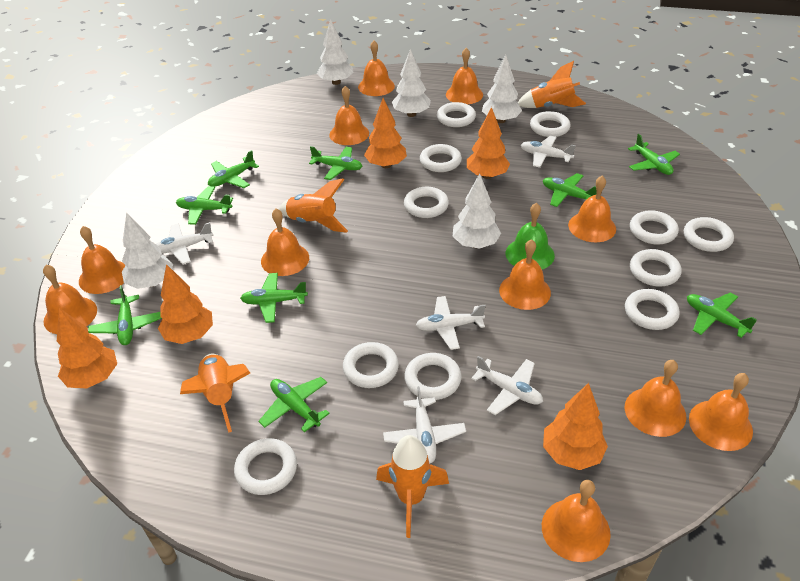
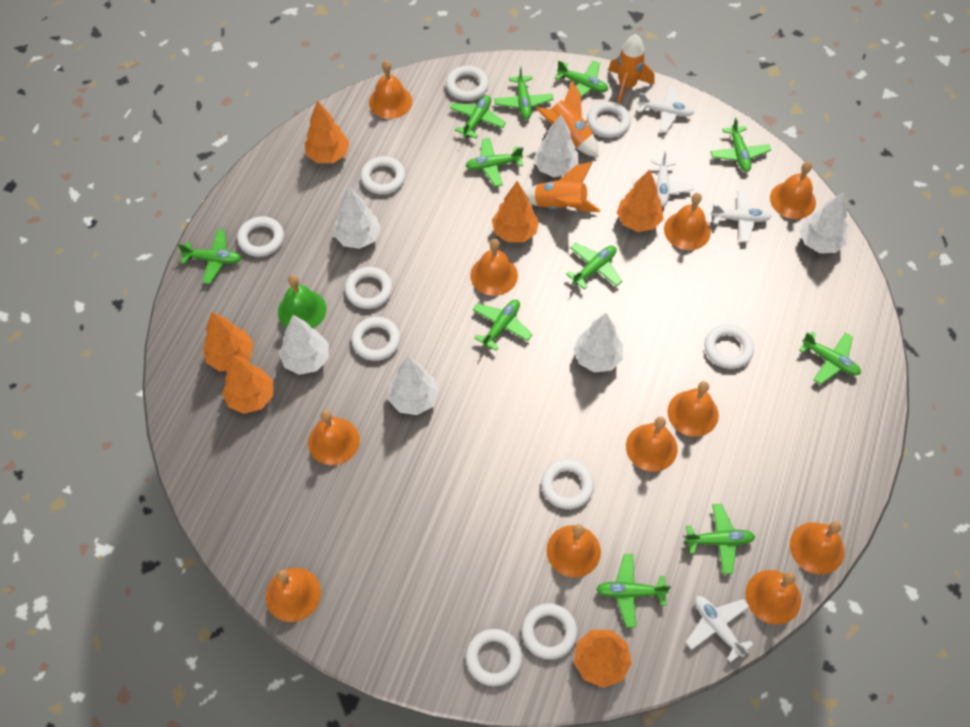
green plane: 9 -> 11
orange rocket: 4 -> 3
orange tree: 5 -> 6
white plane: 5 -> 4
white ring: 11 -> 10
white tree: 5 -> 6

